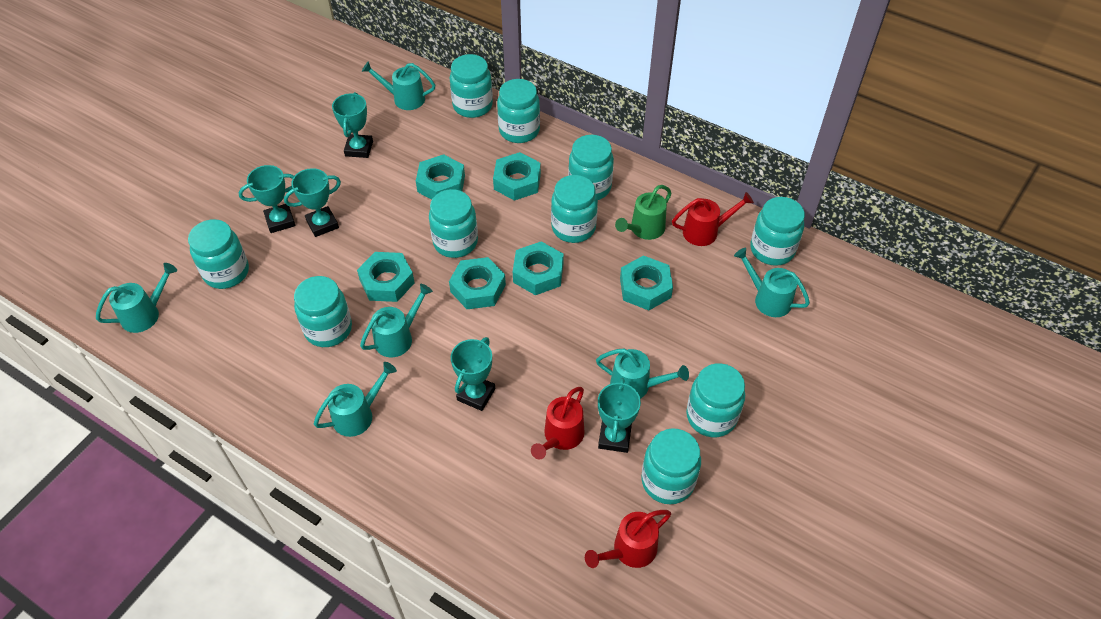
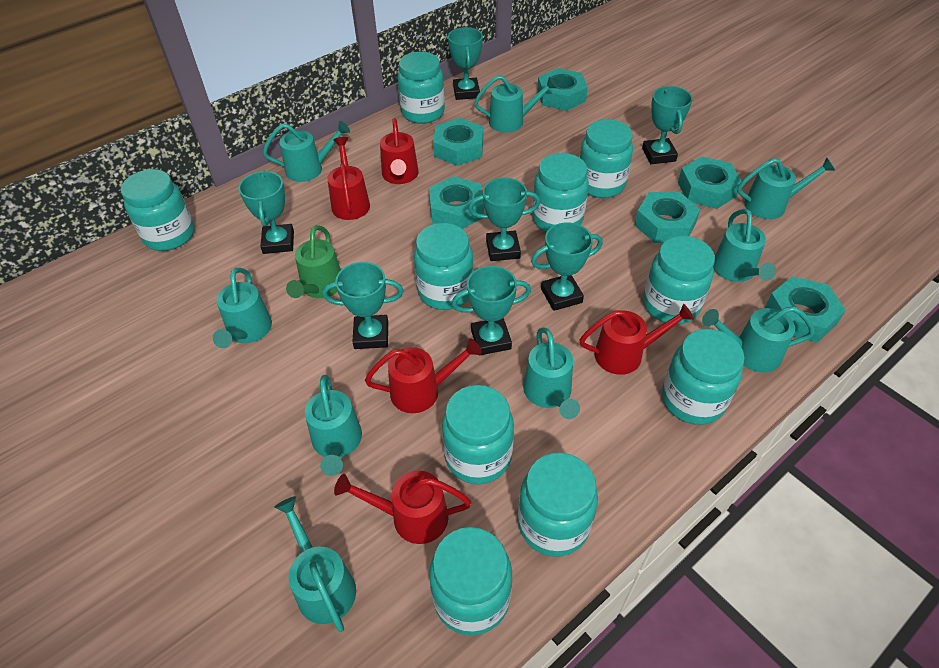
red watering can: 3 -> 5
turquoise trophy: 5 -> 7
turquoise watering can: 6 -> 9

